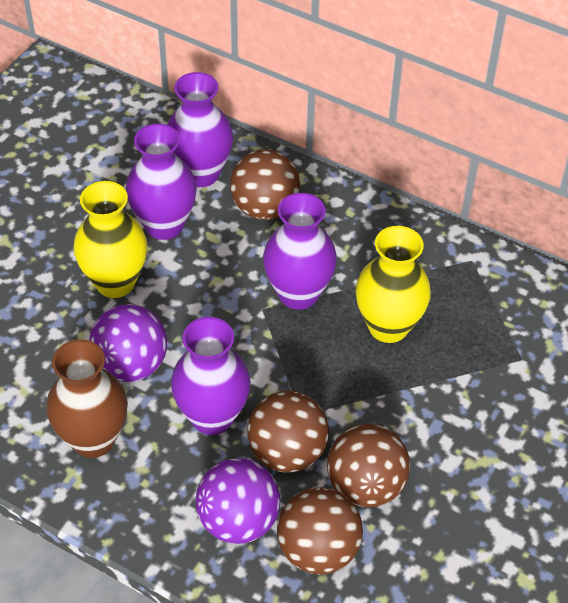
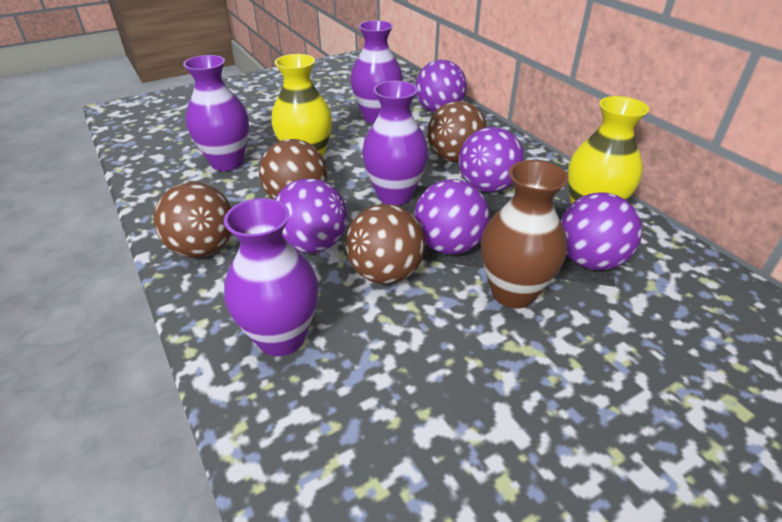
purple ball: 2 -> 5

